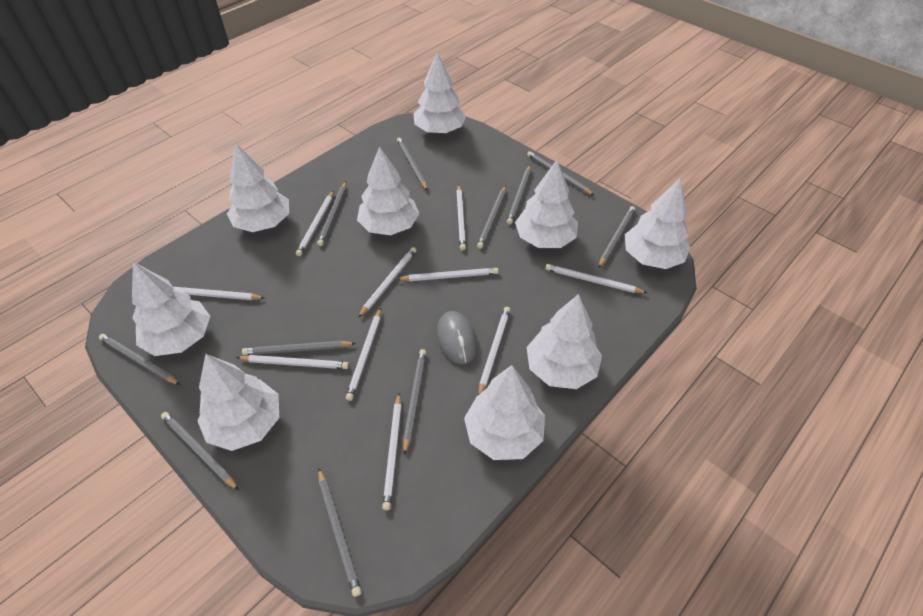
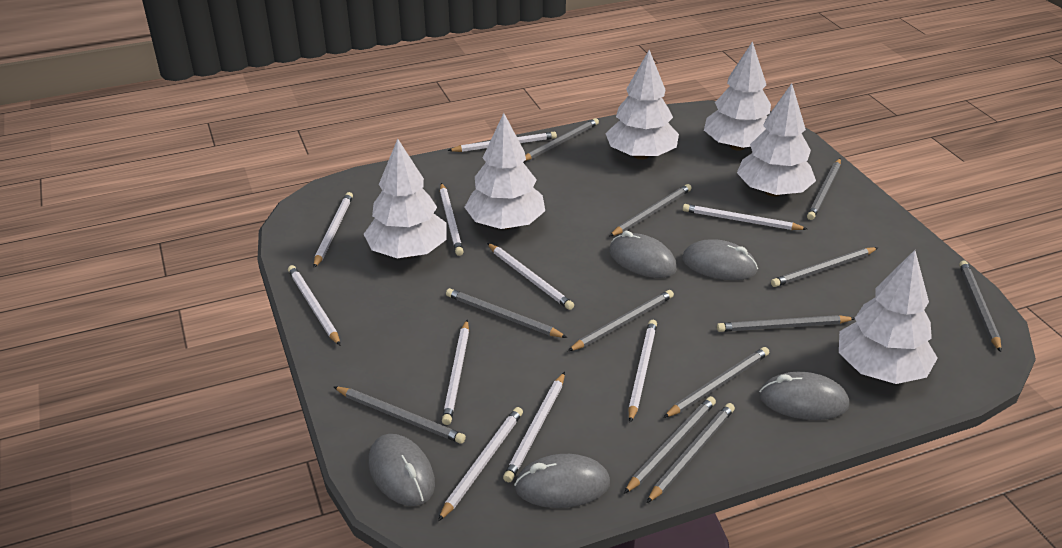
grey mouse: 1 -> 5
grey pencil: 11 -> 12
white tree: 9 -> 6

